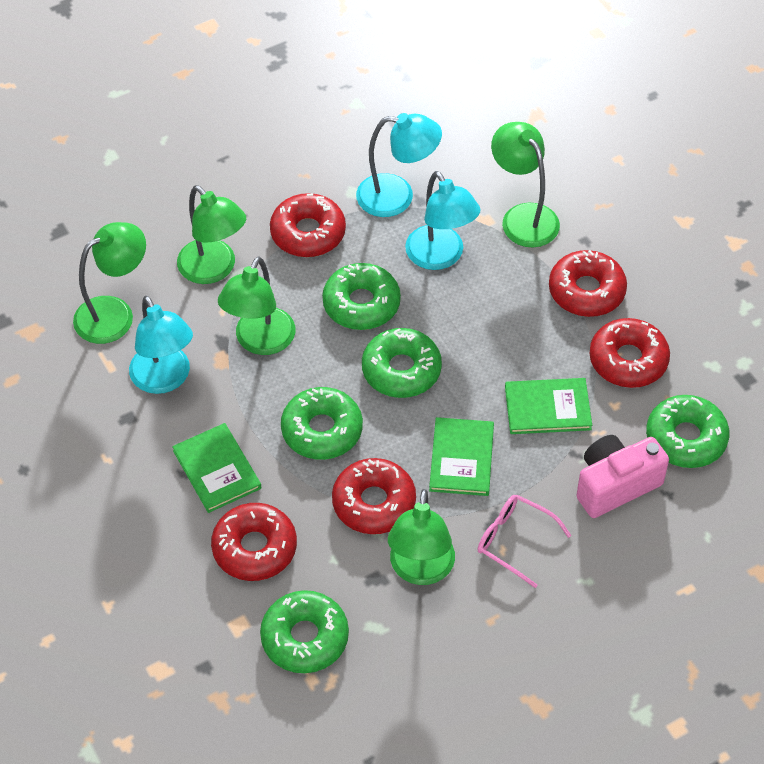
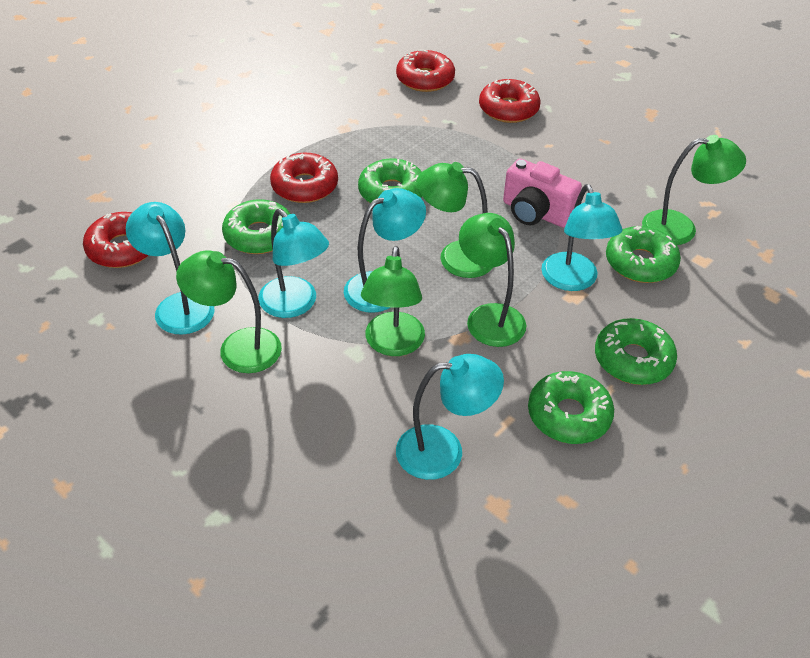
green book: 3 -> 0
pink glasses: 1 -> 0
red donut: 5 -> 4
turquoise lamp: 3 -> 5

